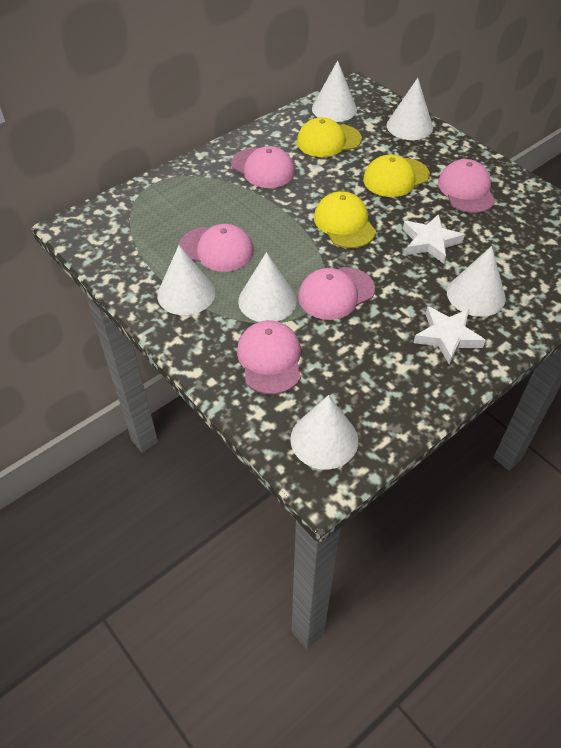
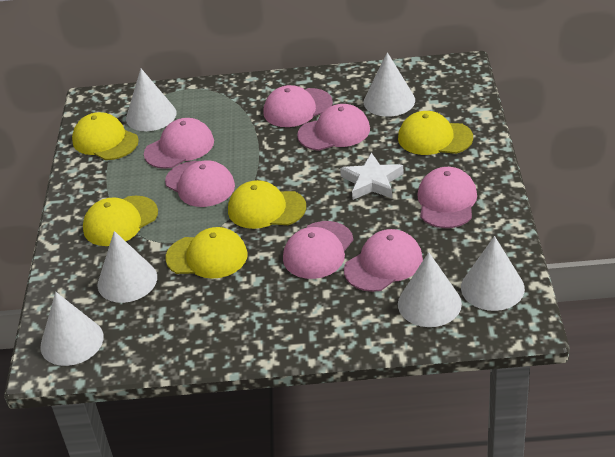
pink cap: 5 -> 7
white star: 2 -> 1
yellow cap: 3 -> 5

